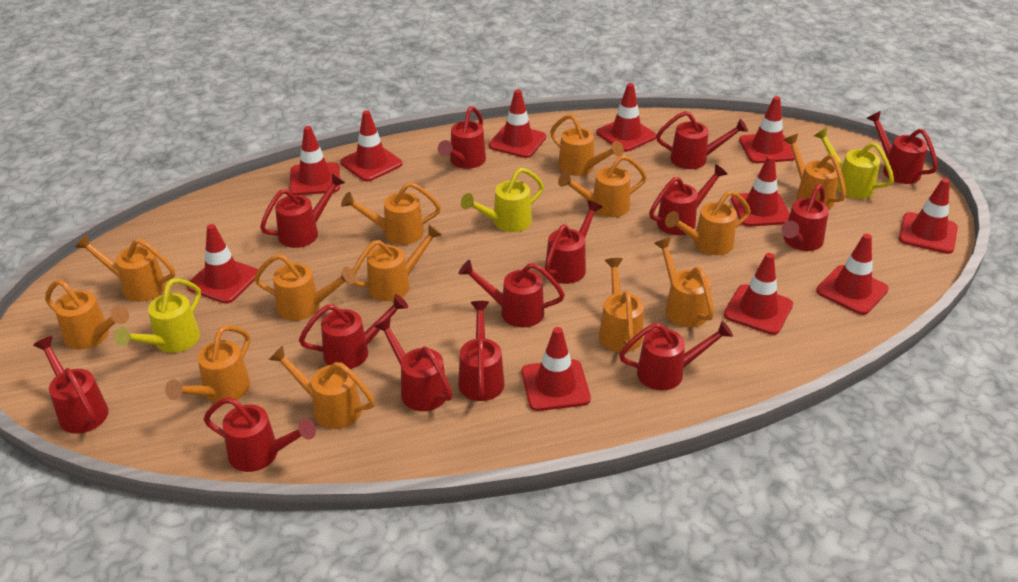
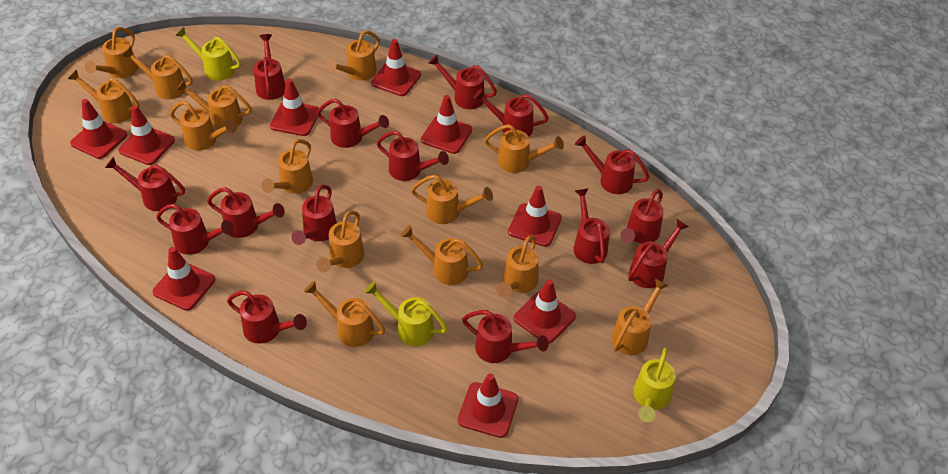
orange watering can: 13 -> 14
red traffic cone: 11 -> 9
red watering can: 14 -> 15

